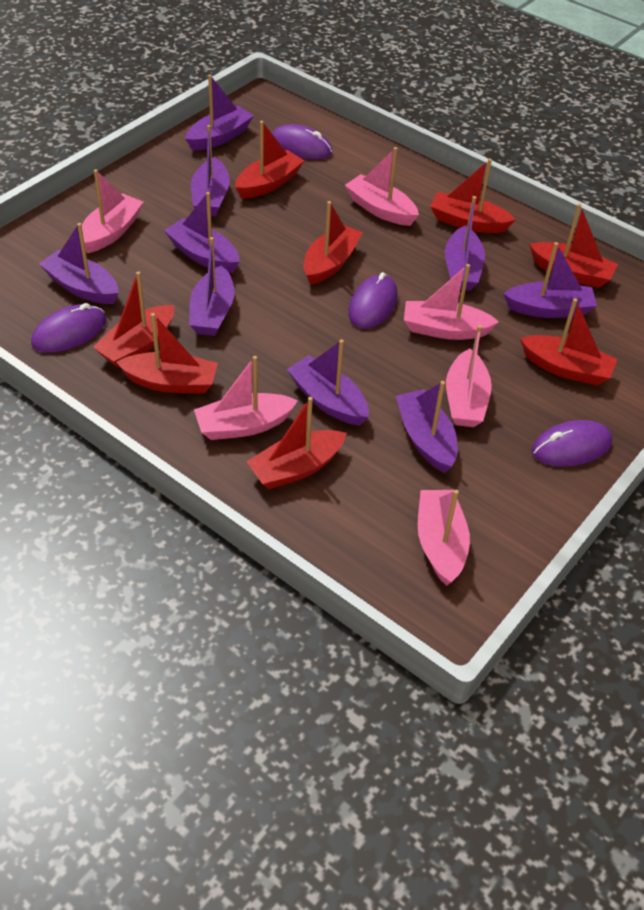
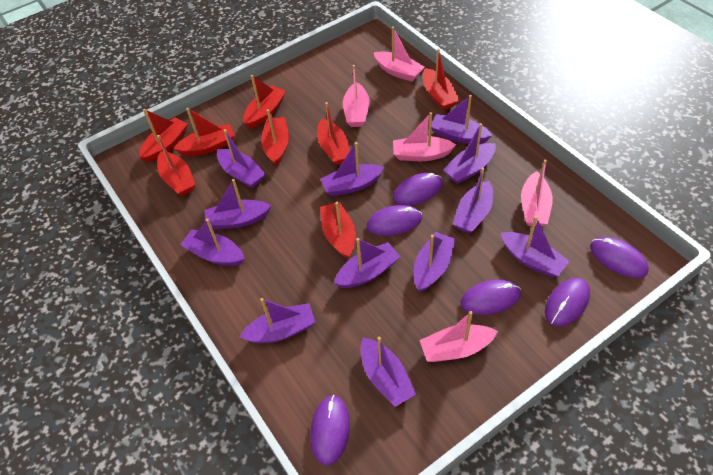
pink boat: 6 -> 5
purple boat: 9 -> 12
purple mouse: 4 -> 6

